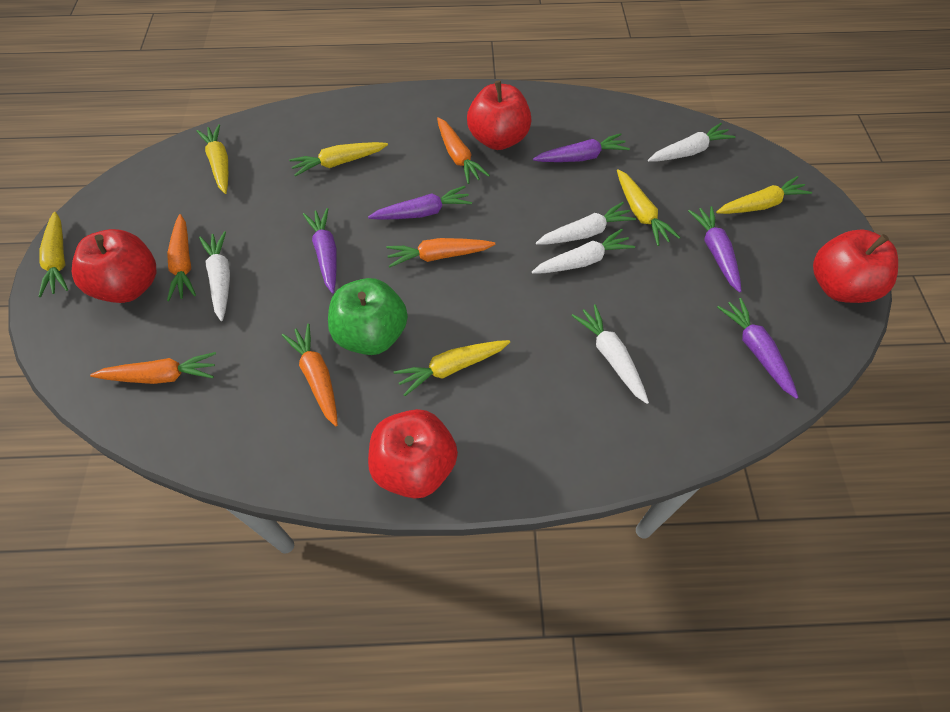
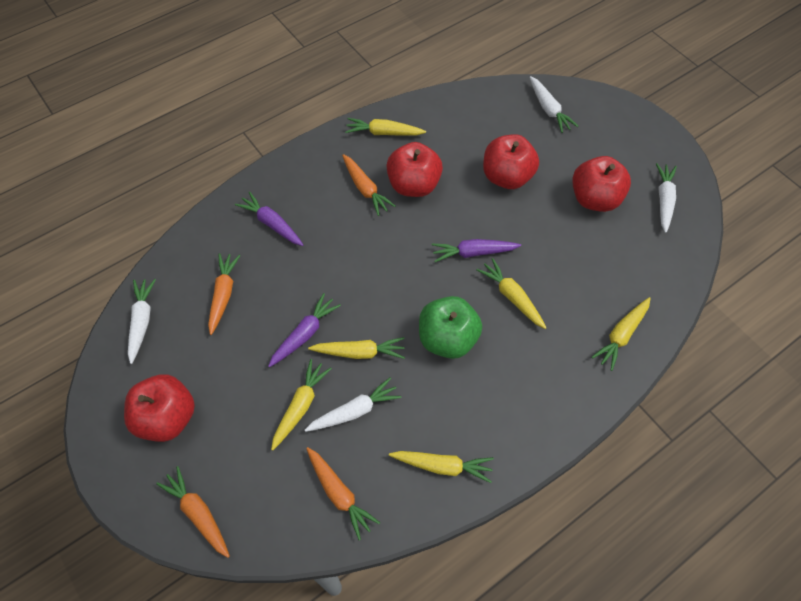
orange carrot: 5 -> 4
purple carrot: 5 -> 3
white carrot: 5 -> 4

